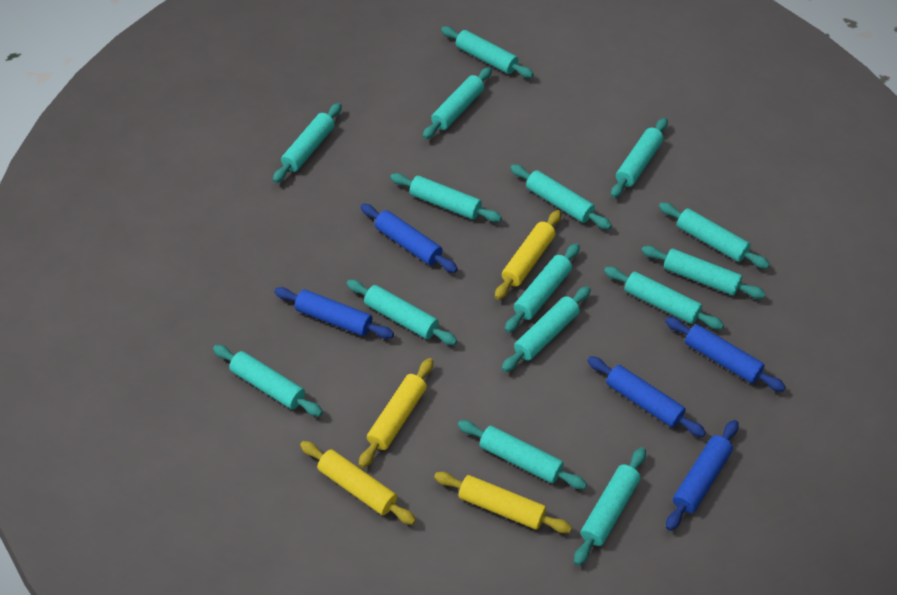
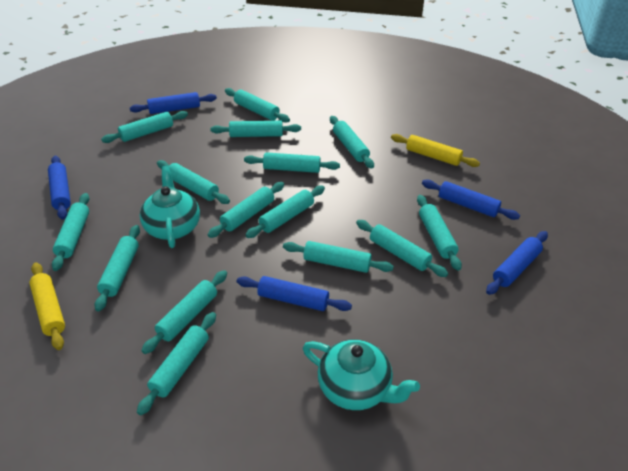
turquoise teapot: 0 -> 2
yellow rolling pin: 4 -> 2

